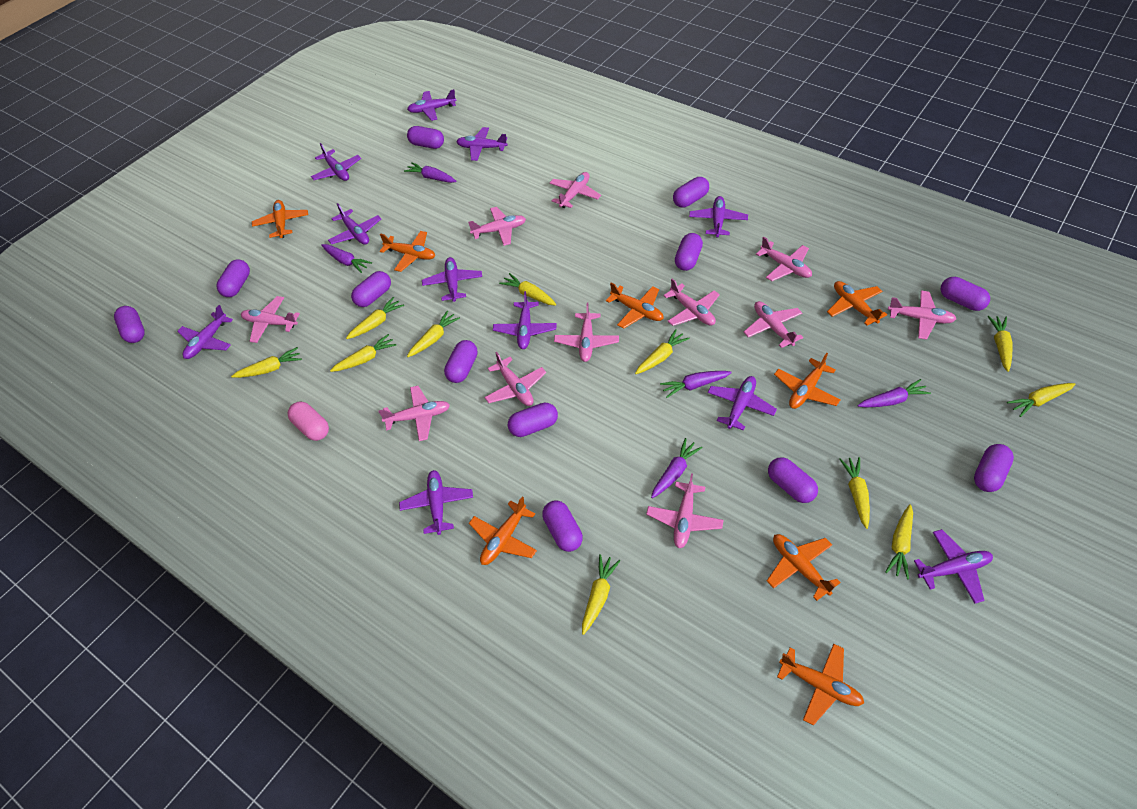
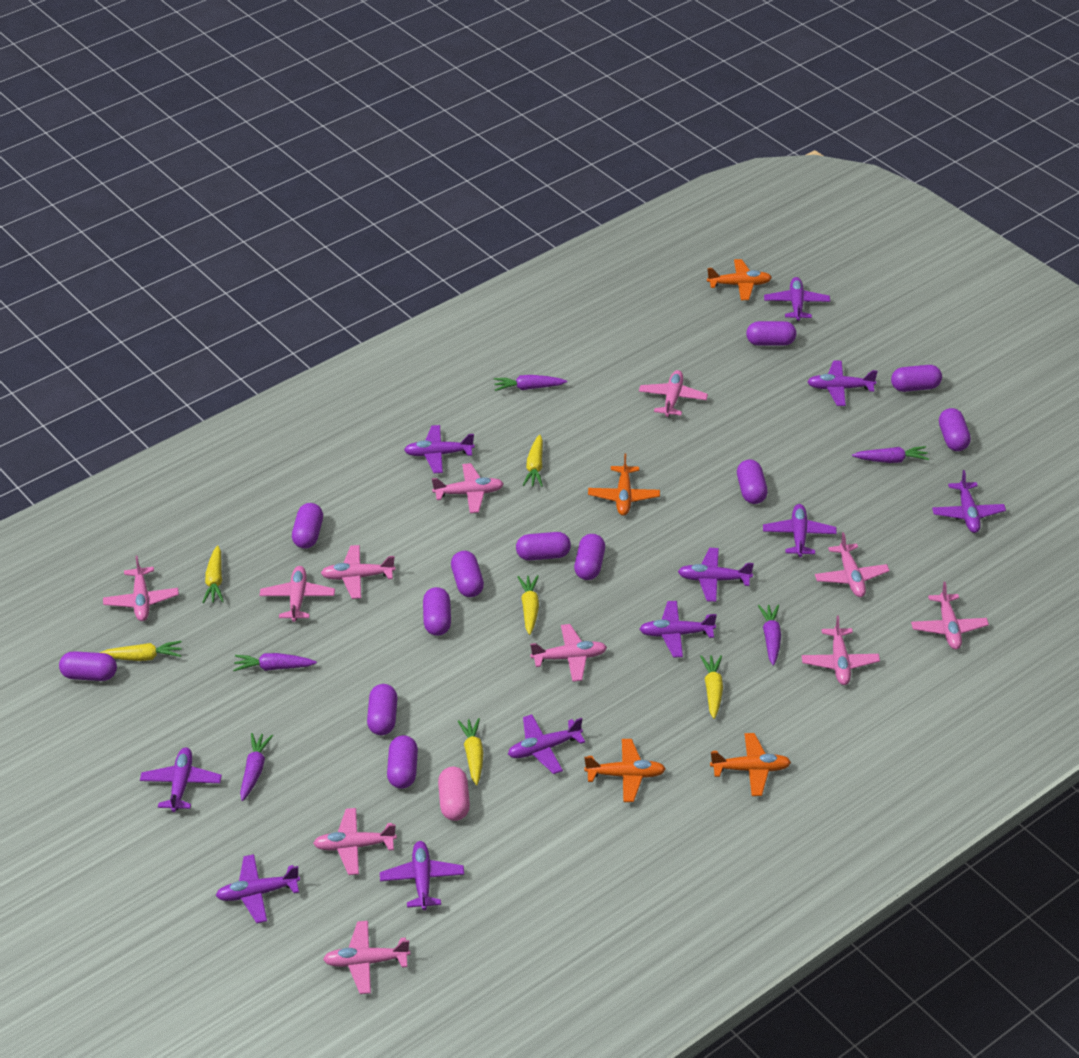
orange plane: 8 -> 4
yellow carrot: 11 -> 6

